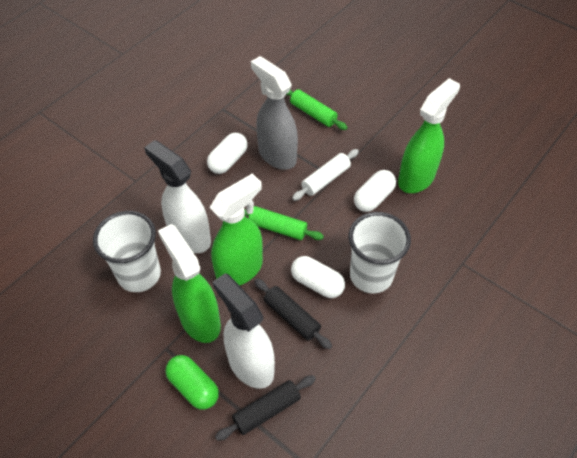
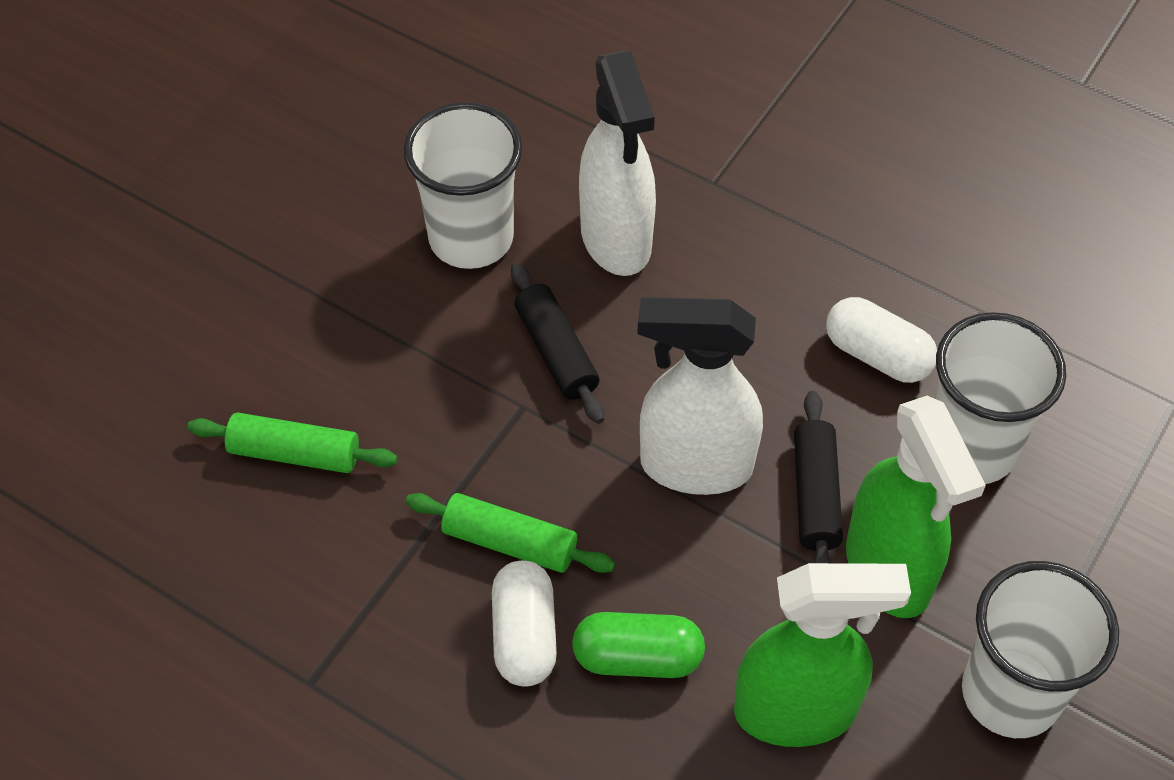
green spray bottle: 3 -> 2
grey spray bottle: 1 -> 0
white capsule: 3 -> 2
white cup: 2 -> 3
white rolling pin: 1 -> 0

